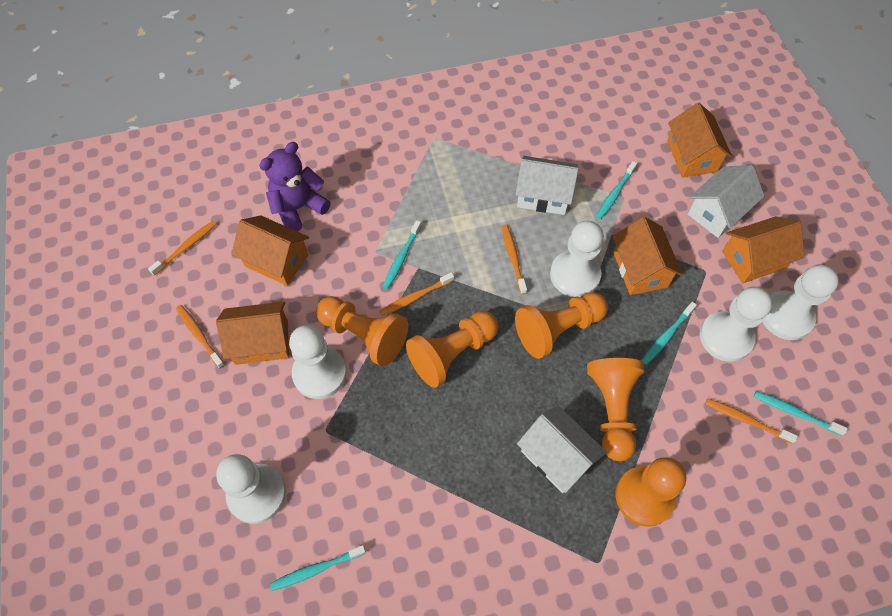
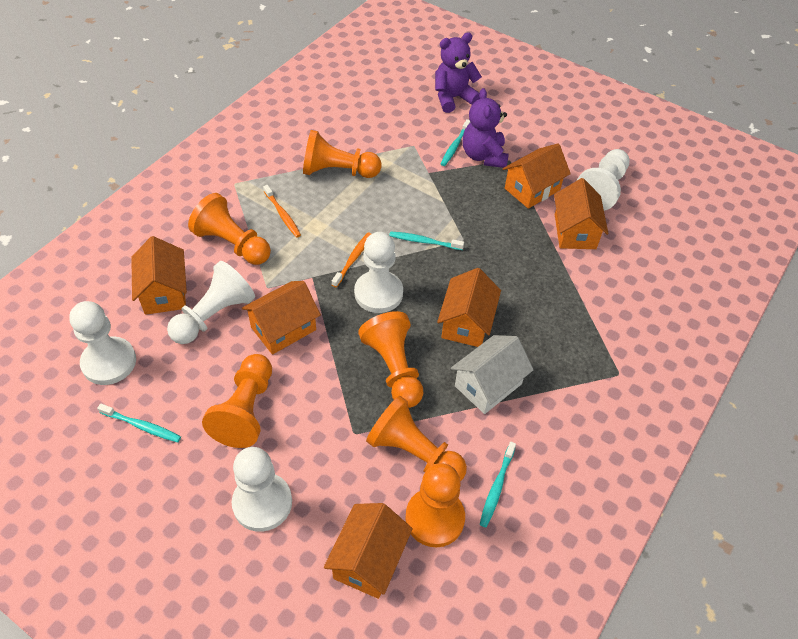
orange house: 5 -> 6
orange pawn: 5 -> 6
orange toothbrush: 5 -> 2
purple teddy bear: 1 -> 2
turquoise toothbrush: 5 -> 4
white house: 3 -> 1

